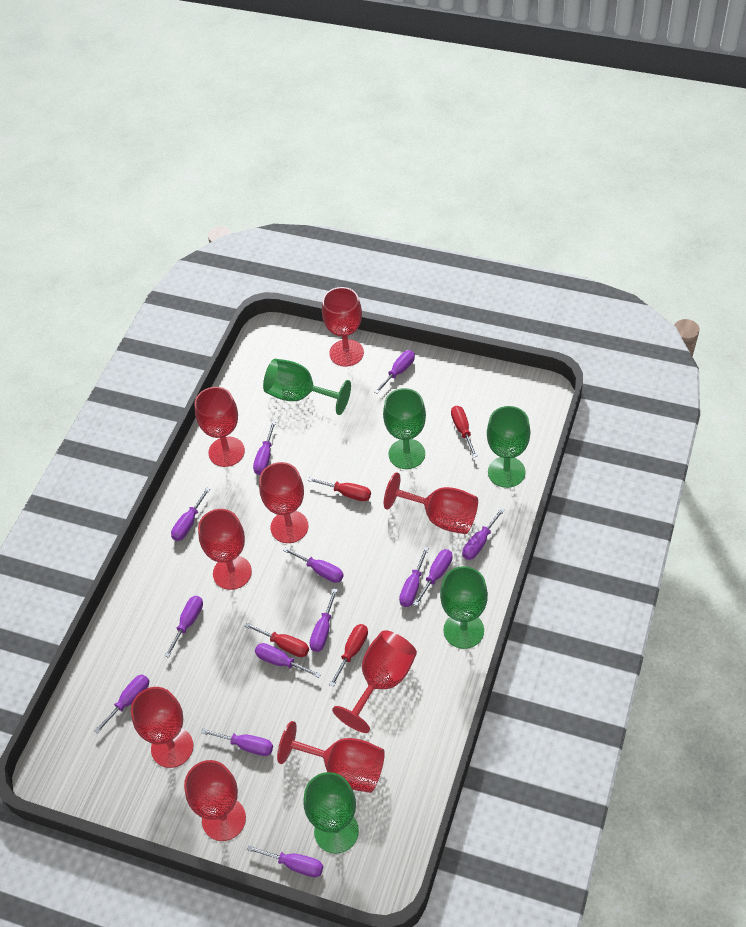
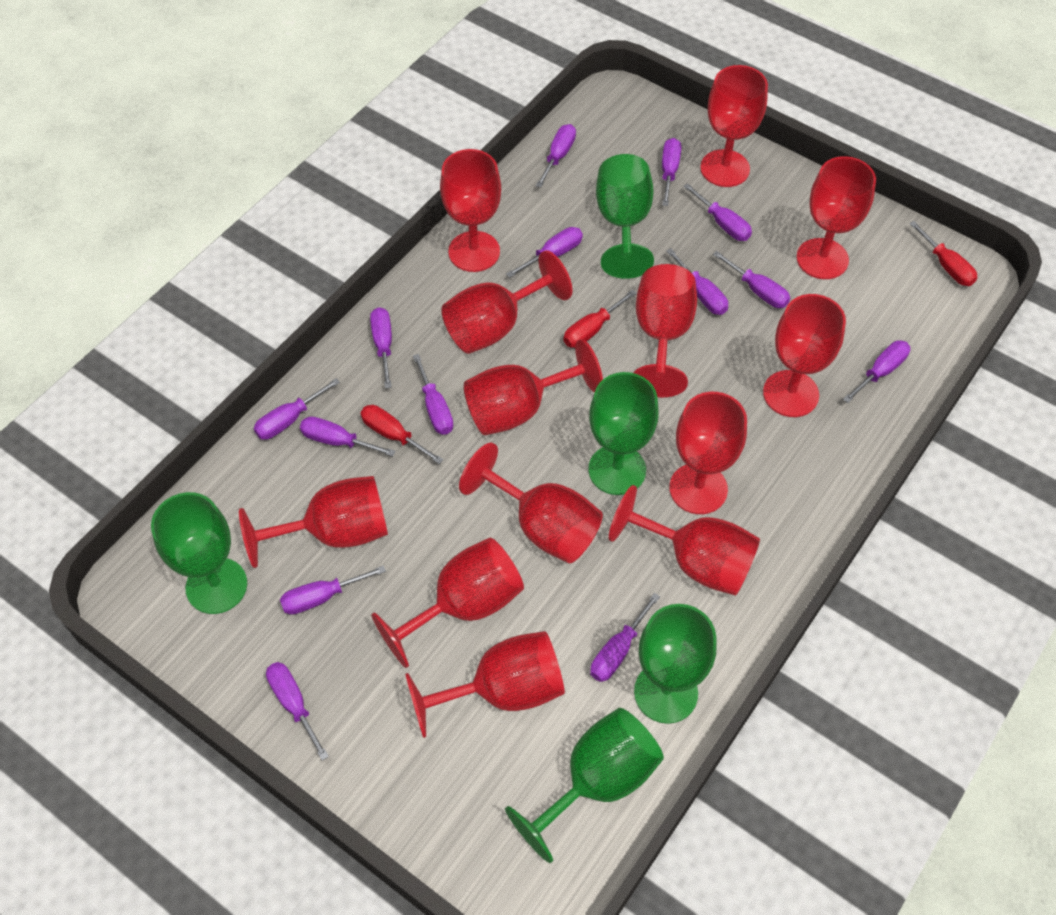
purple screwdriver: 13 -> 14
red goblet: 9 -> 13
red screwdriver: 4 -> 3

